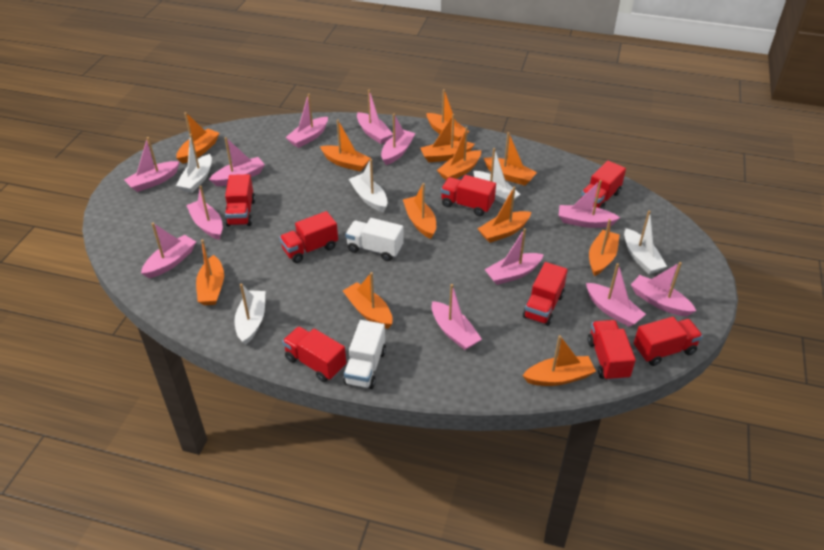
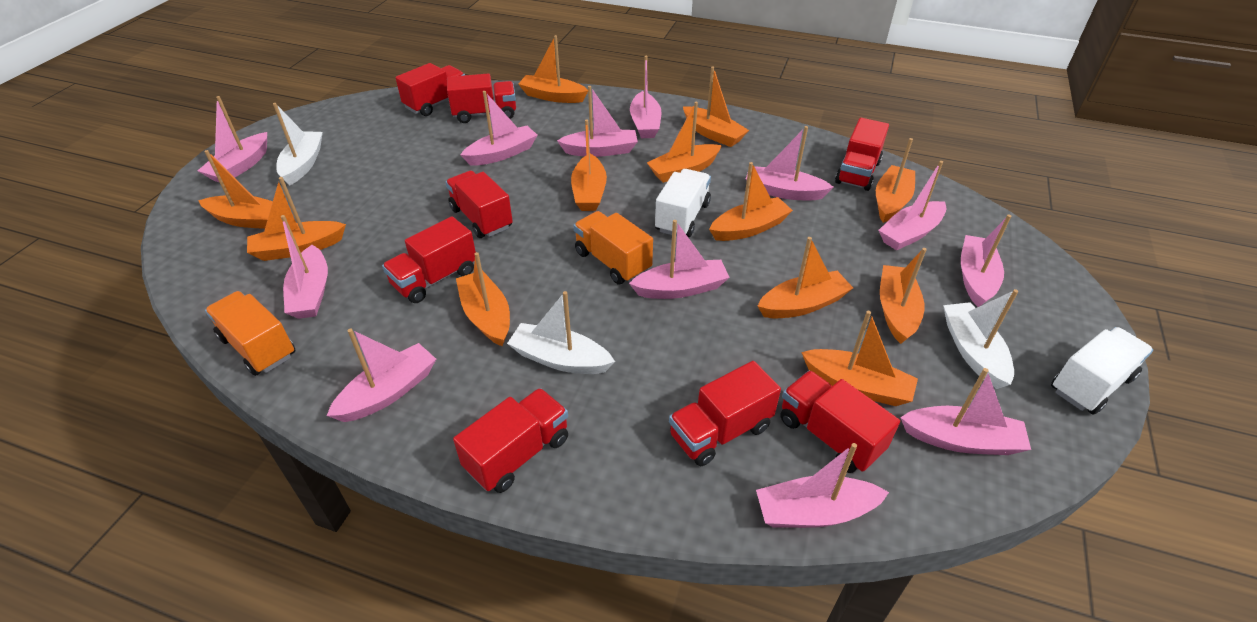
orange truck: 0 -> 2
white boat: 5 -> 3

